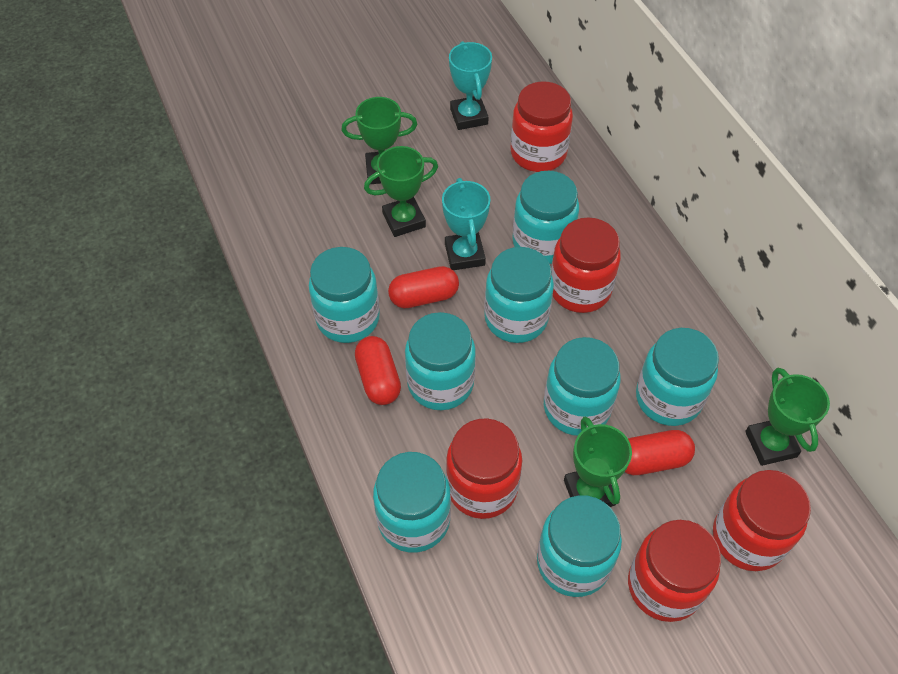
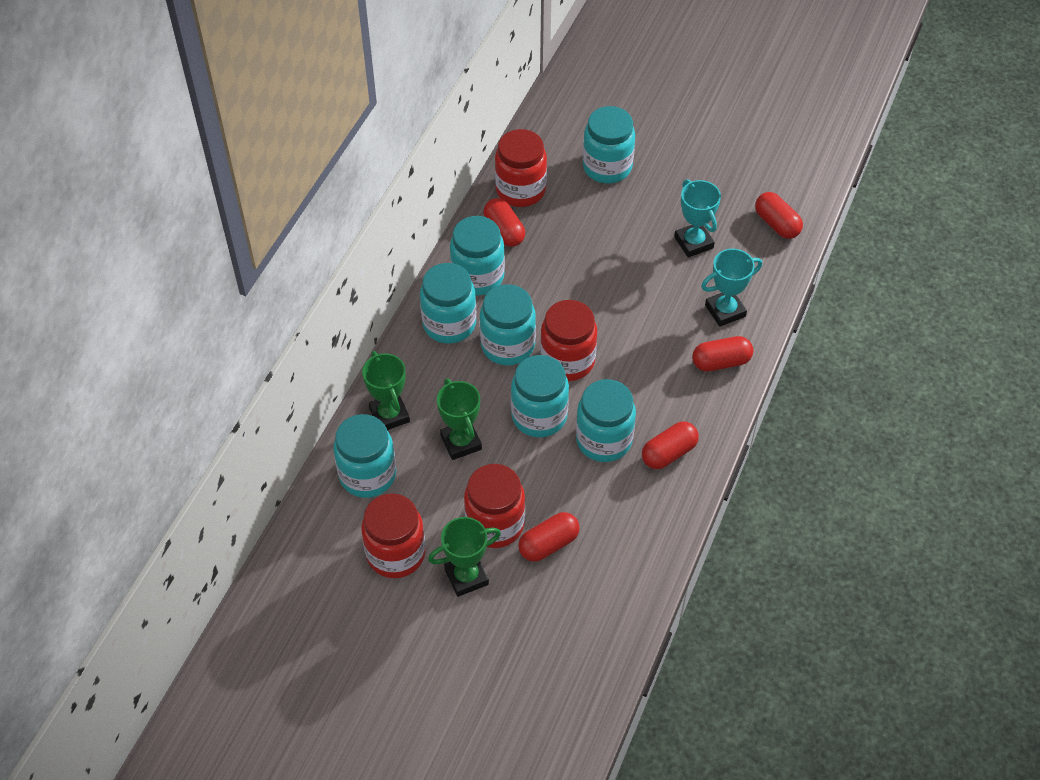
green trophy: 4 -> 3
red capsule: 3 -> 5
red jar: 5 -> 4
turquoise jar: 8 -> 7

